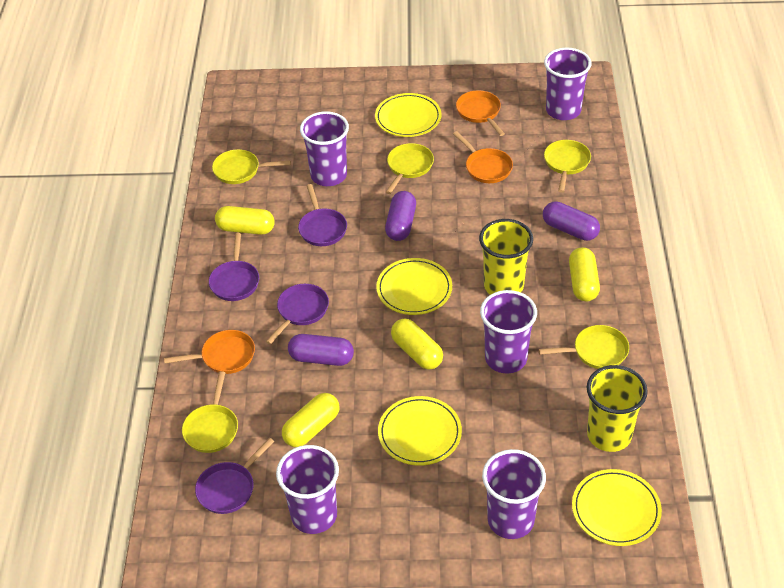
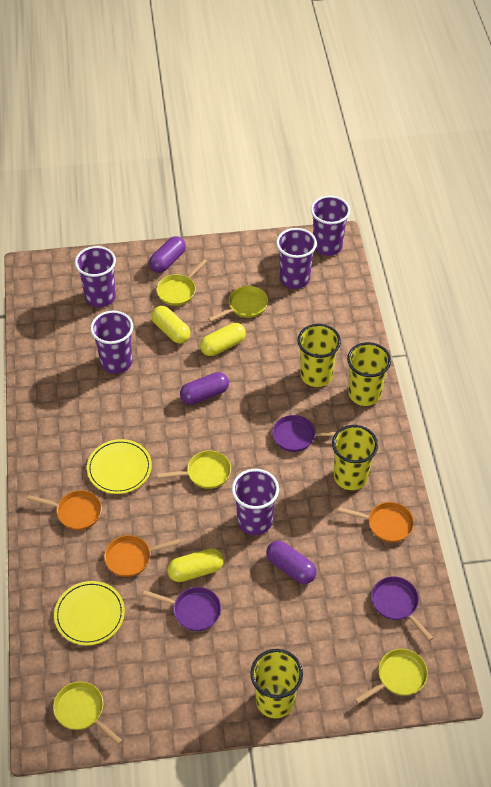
purple pan: 4 -> 3
yellow capsule: 4 -> 3
yellow cup: 2 -> 4
yellow plate: 4 -> 2

